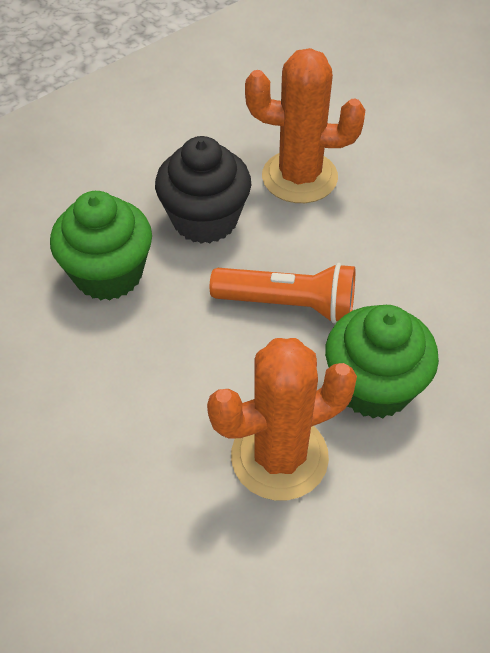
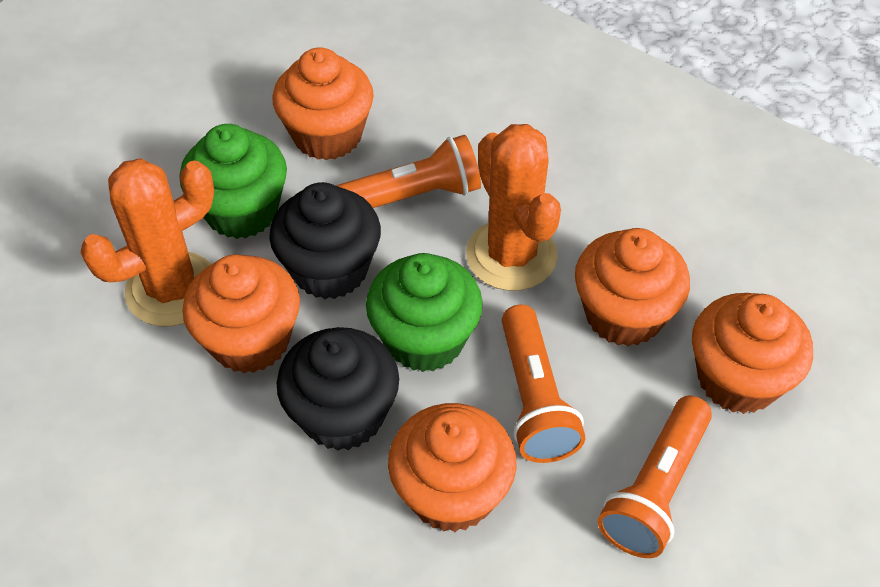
black cupcake: 1 -> 2
orange cupcake: 0 -> 5
orange flashlight: 1 -> 3

